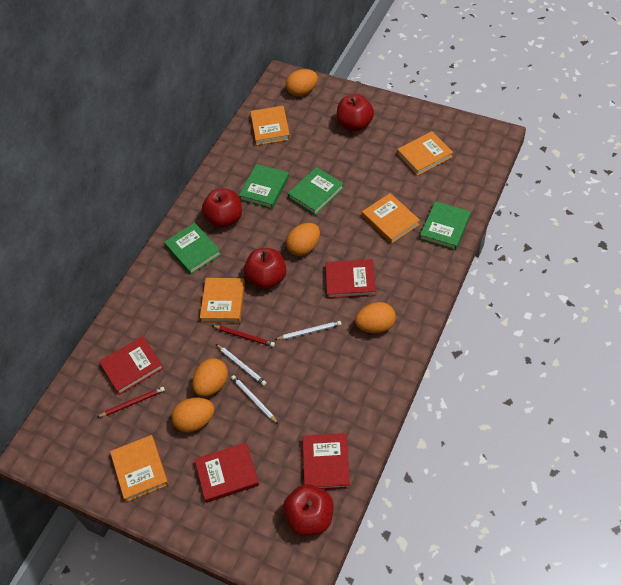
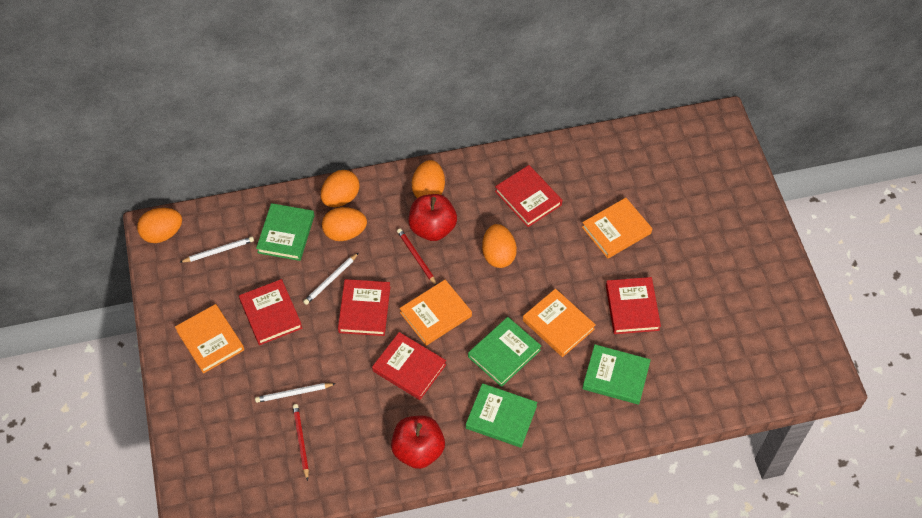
orange book: 5 -> 4
red apple: 4 -> 2
red book: 4 -> 5

